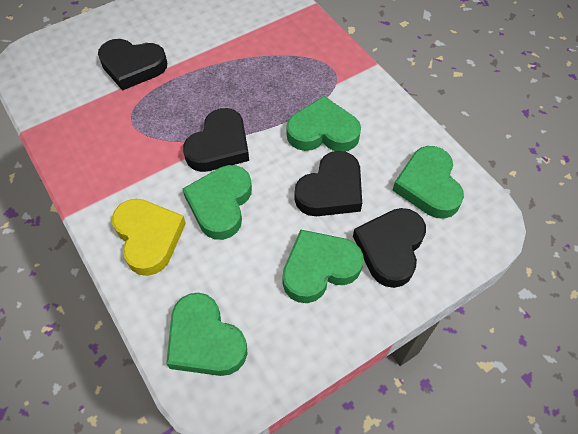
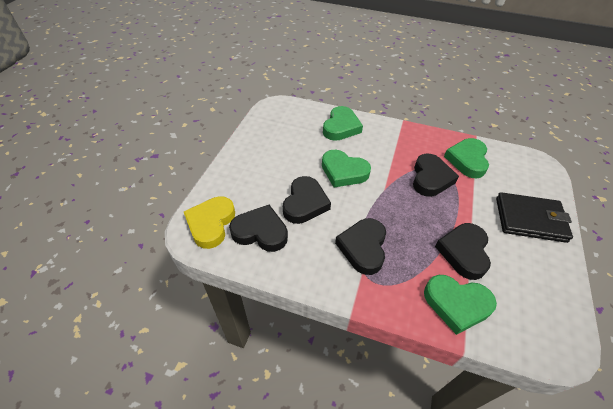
black heart: 4 -> 5
black wallet: 0 -> 1
green heart: 5 -> 4

